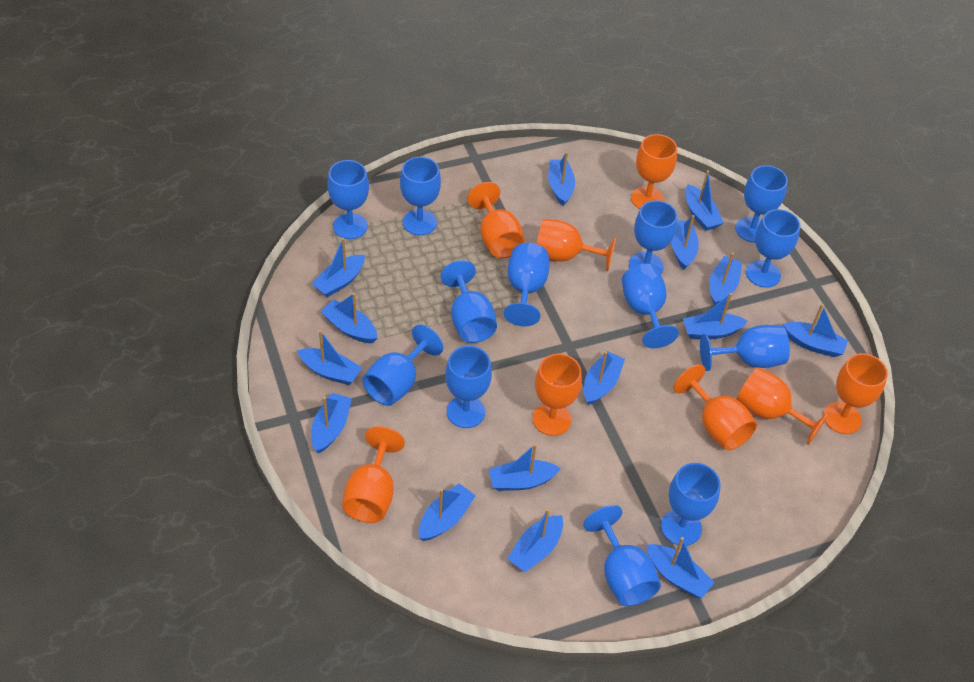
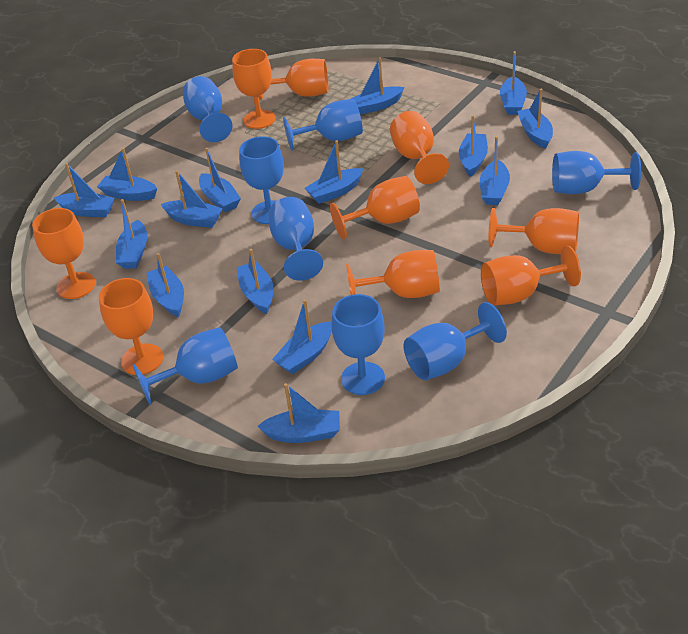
blue goblet: 13 -> 8
orange goblet: 8 -> 9

